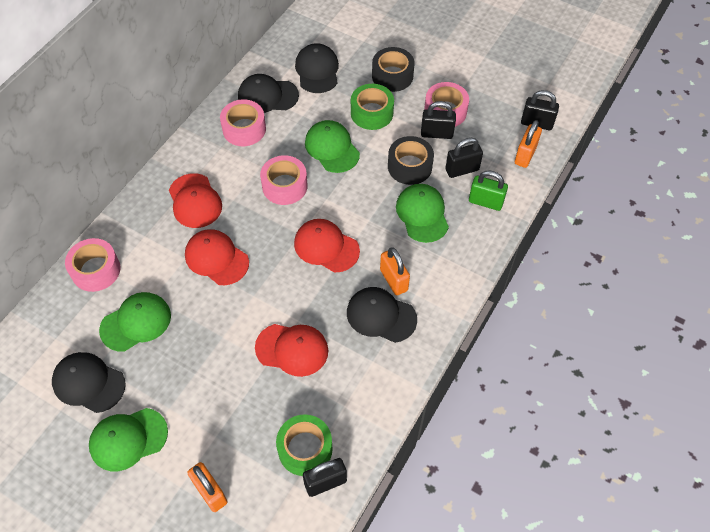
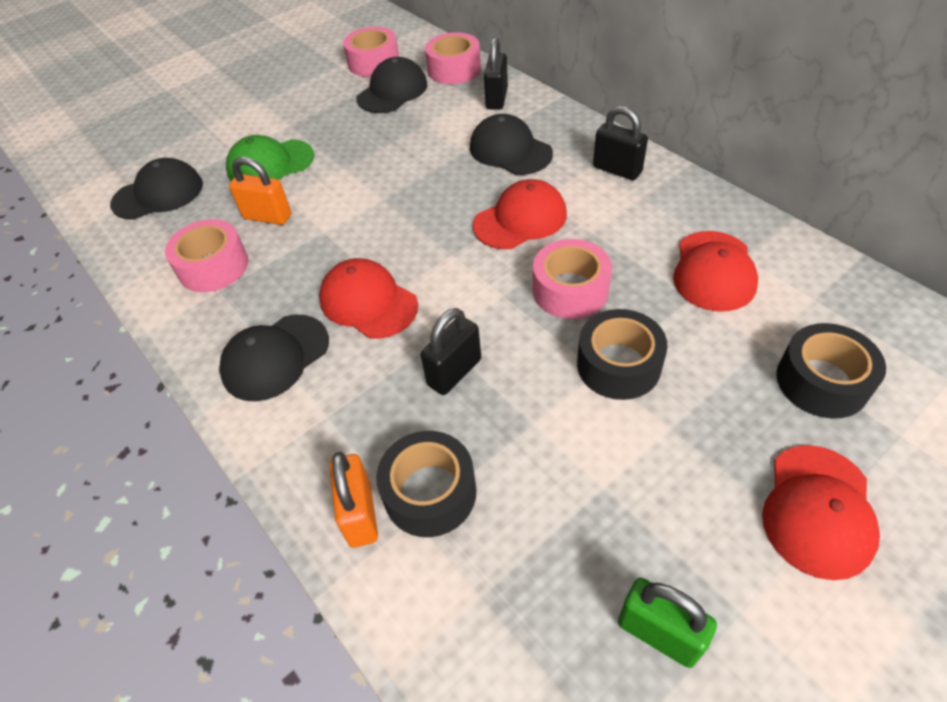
black padlock: 4 -> 3
black tape: 2 -> 3
green cap: 4 -> 1
green tape: 2 -> 0
orange padlock: 3 -> 2

